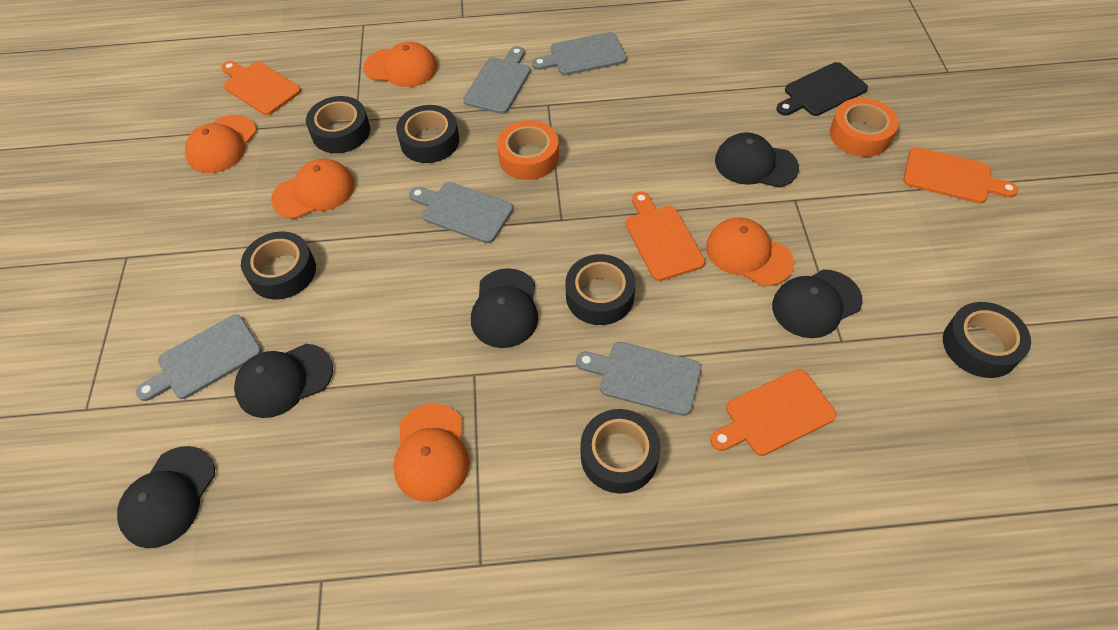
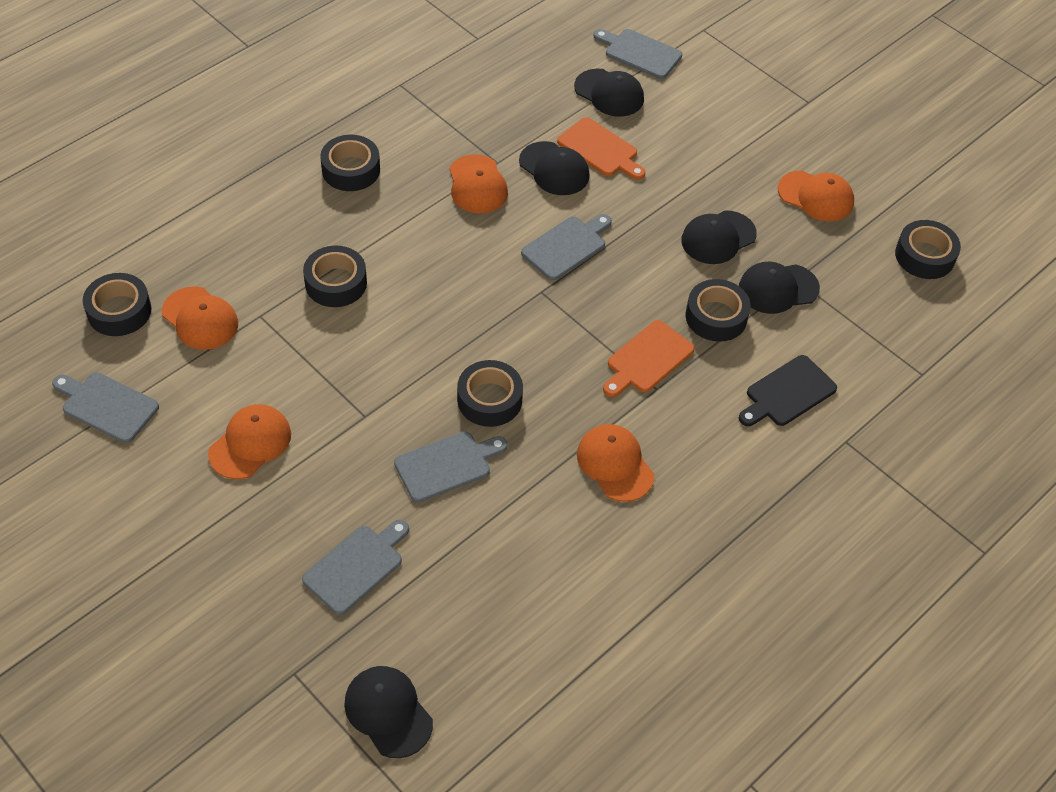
orange cutting board: 4 -> 2
orange tape: 2 -> 0

